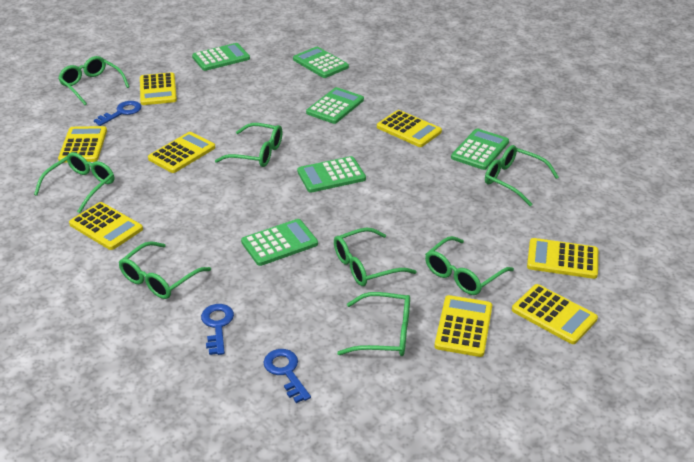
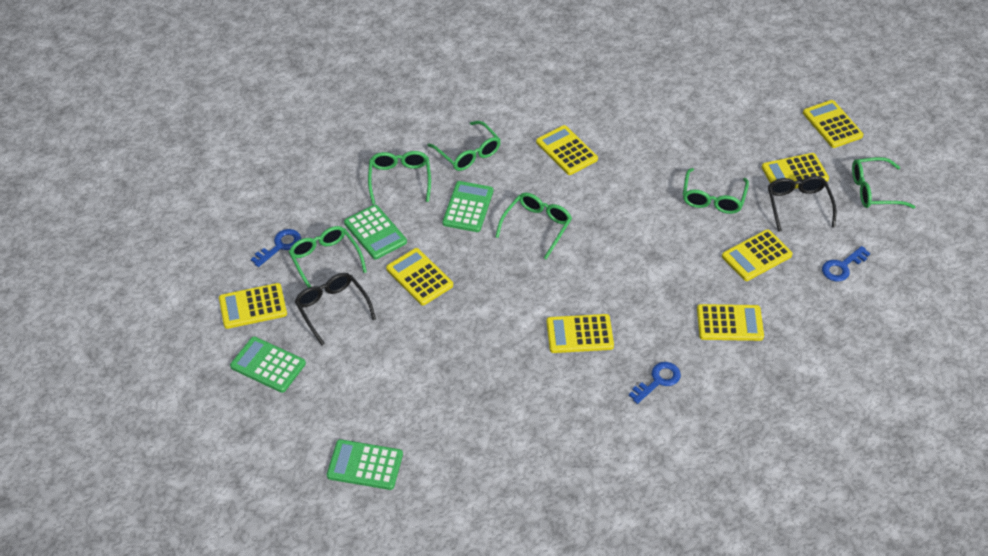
black glasses: 0 -> 2
green calculator: 6 -> 4
green glasses: 8 -> 6

